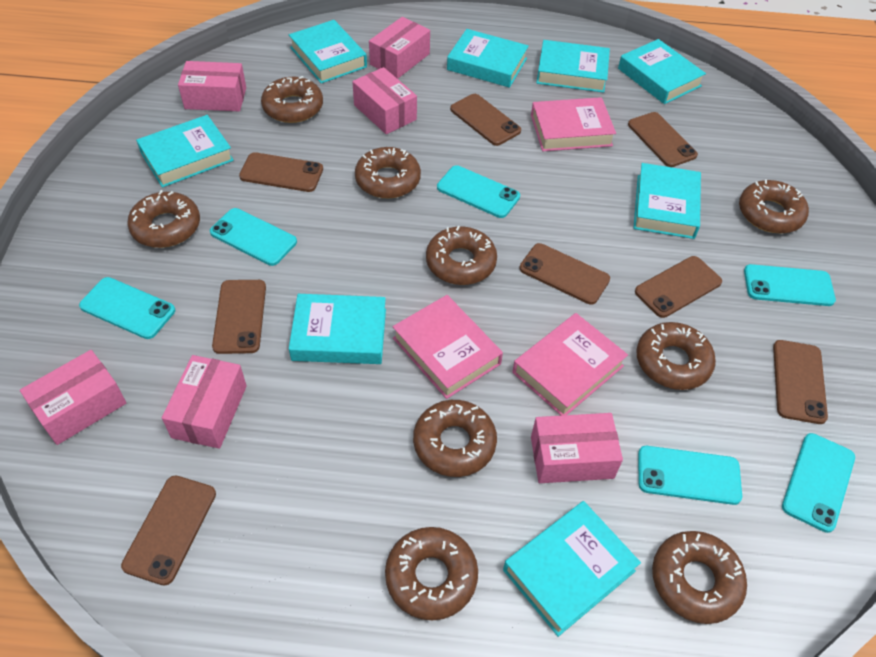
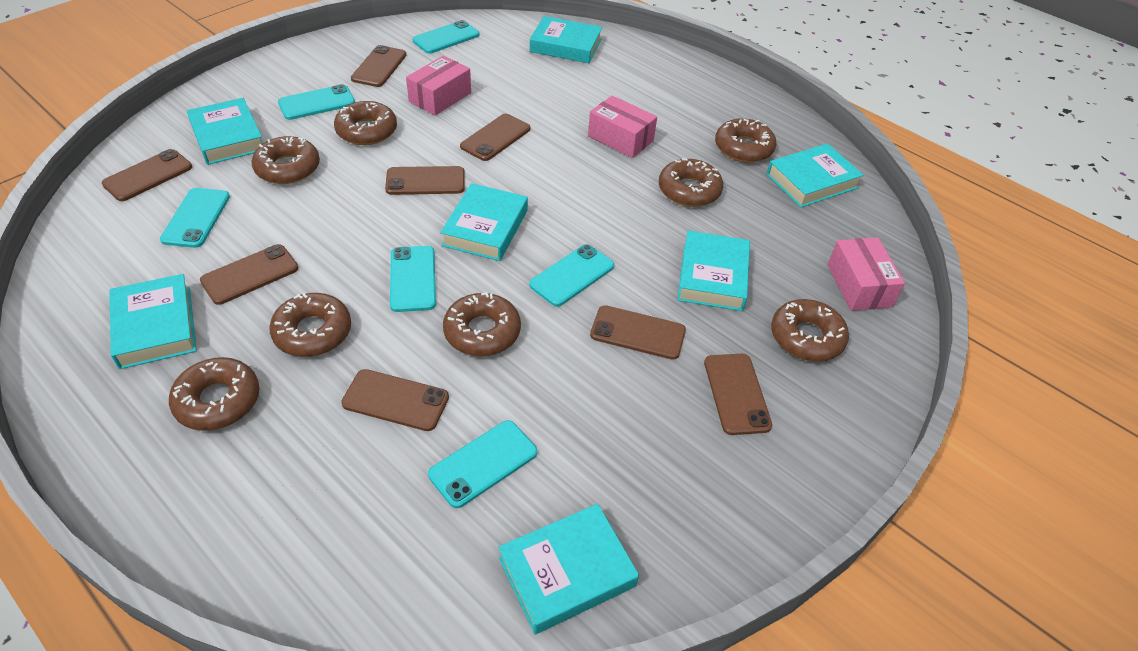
brown donut: 9 -> 8
pink book: 3 -> 0
pink box: 6 -> 3
turquoise book: 8 -> 7

